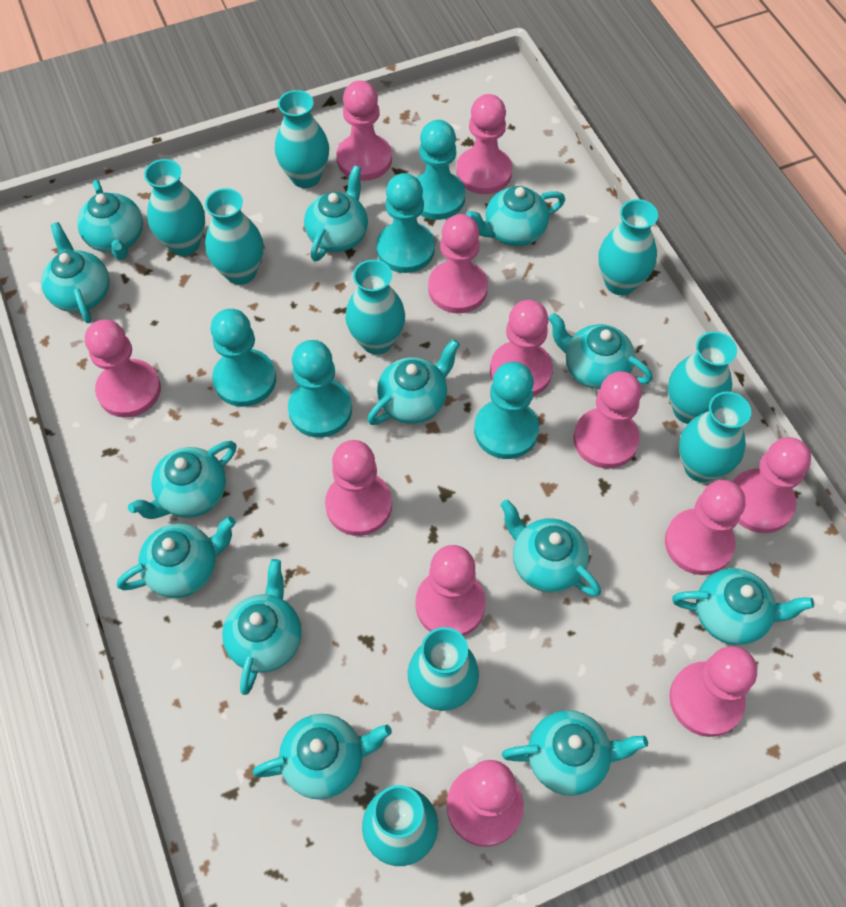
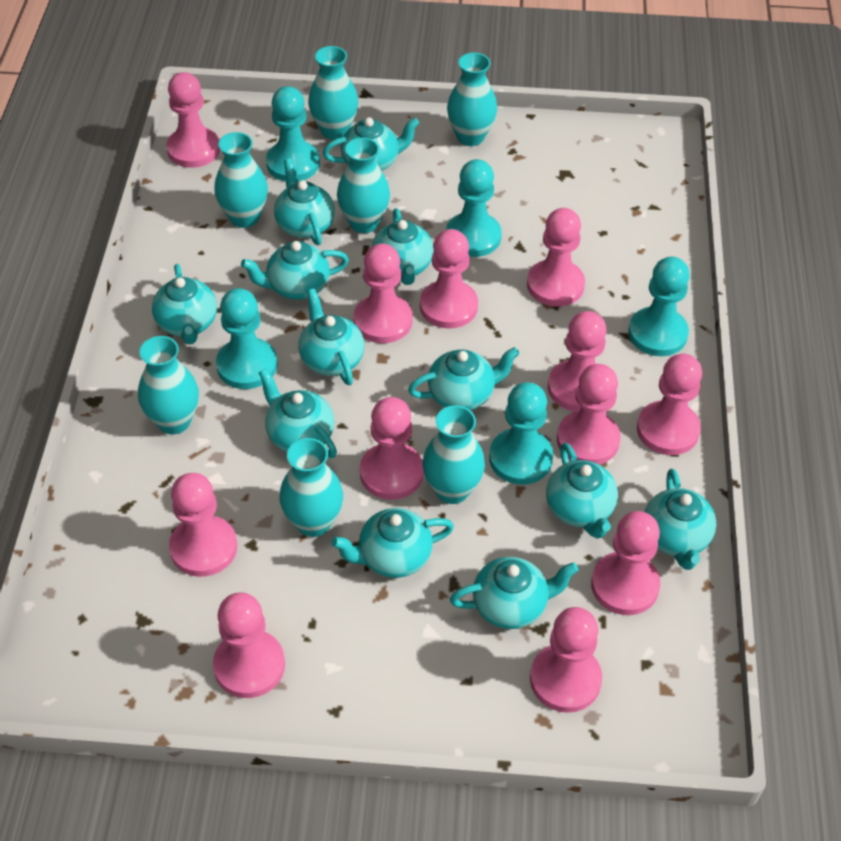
turquoise teapot: 13 -> 12
turquoise vase: 9 -> 7

